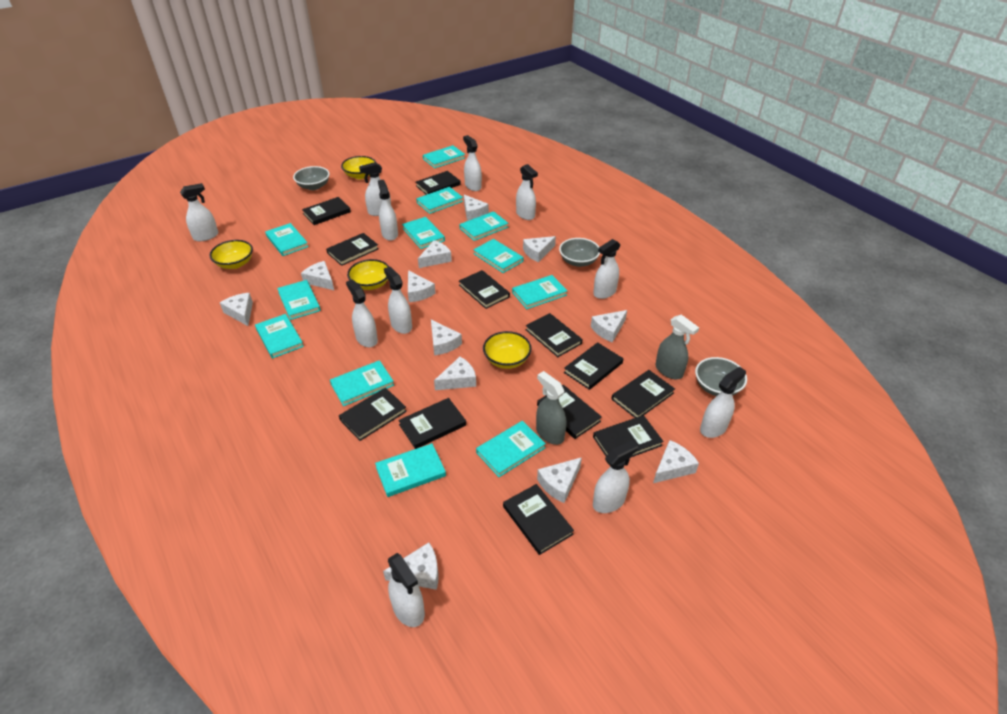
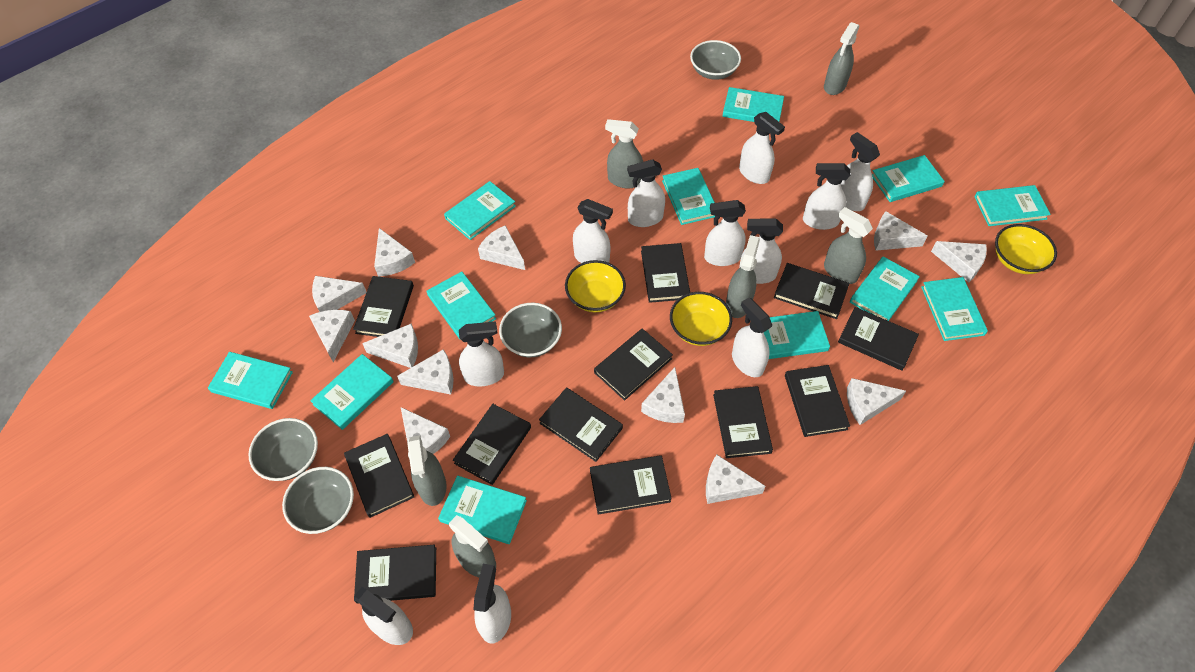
grey bowl: 3 -> 4
grey spray bottle: 2 -> 6
yellow bowl: 4 -> 3

